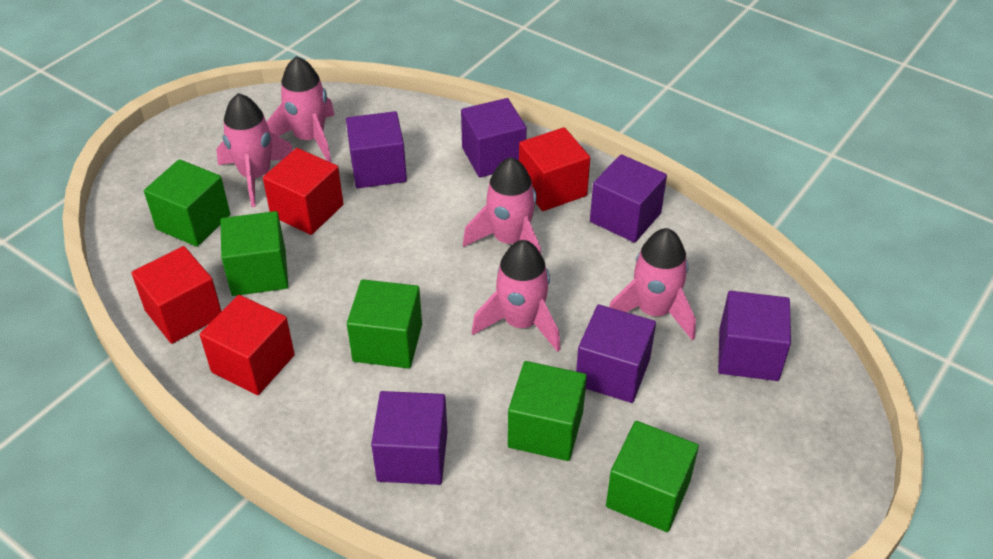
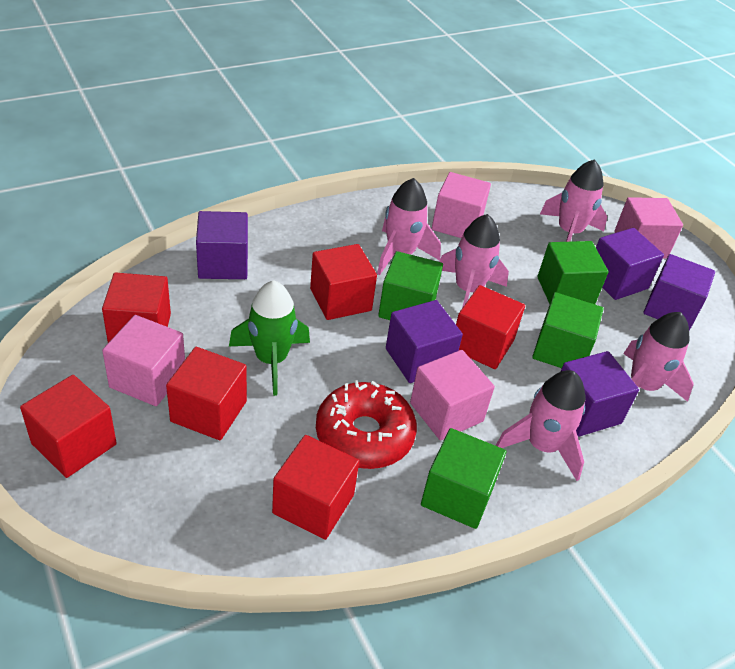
green cube: 5 -> 4
green rocket: 0 -> 1
pink cube: 0 -> 4
purple cube: 6 -> 5
red cube: 4 -> 6
red donut: 0 -> 1

